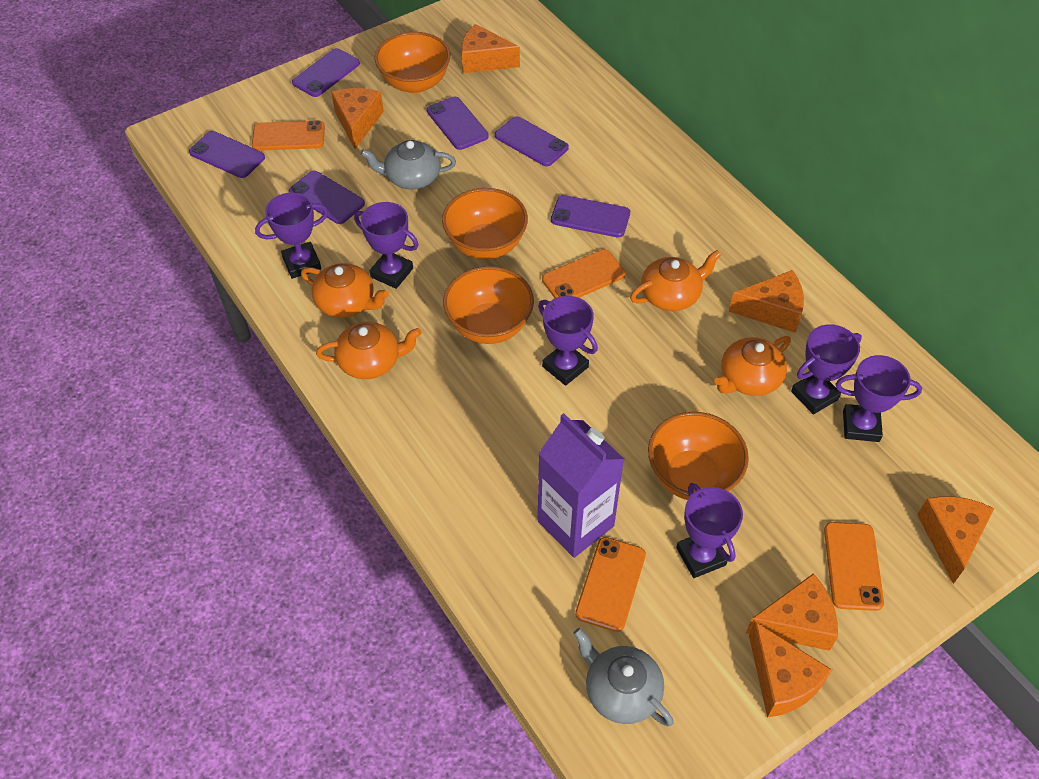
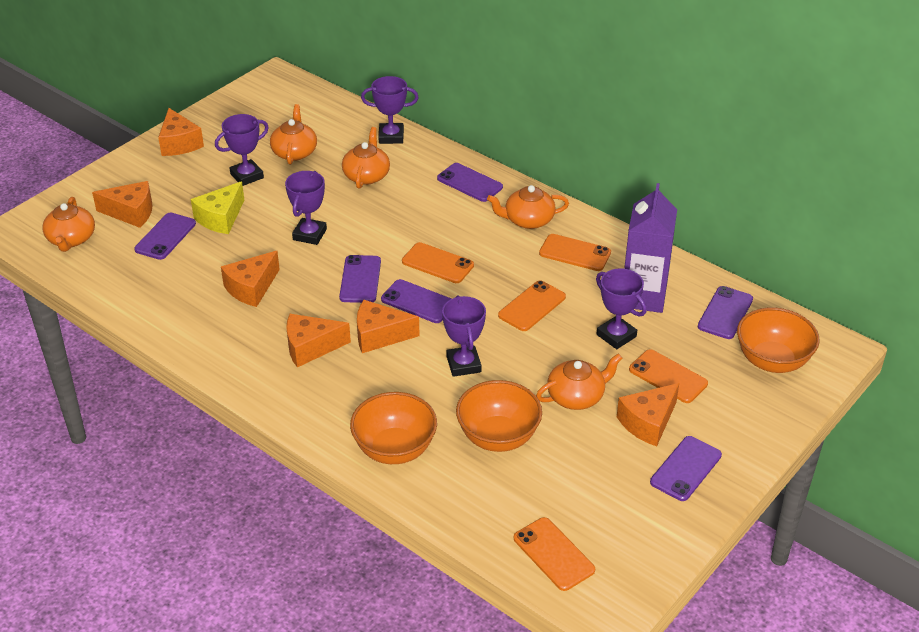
grey teapot: 2 -> 0
orange bowl: 4 -> 3
orange phone: 4 -> 5
orange teapot: 4 -> 5
purple trophy: 6 -> 5
yellow cheese: 0 -> 1

